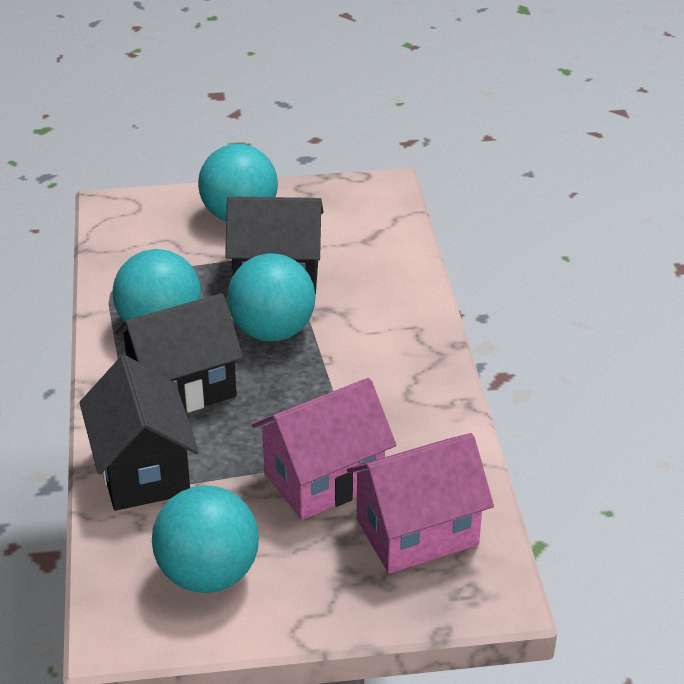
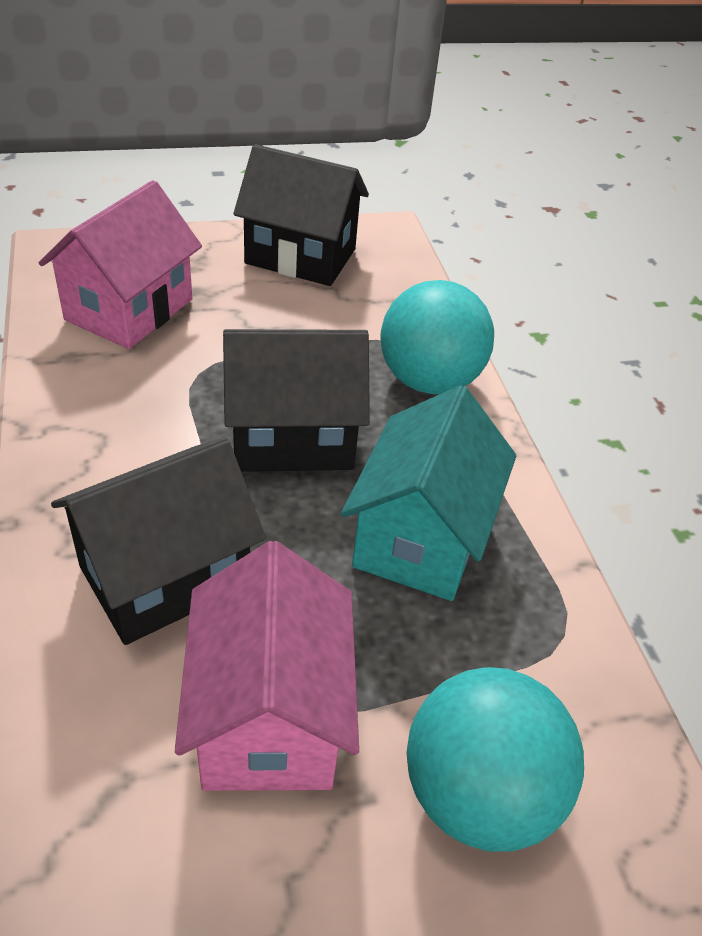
turquoise ball: 4 -> 2
turquoise house: 0 -> 1

